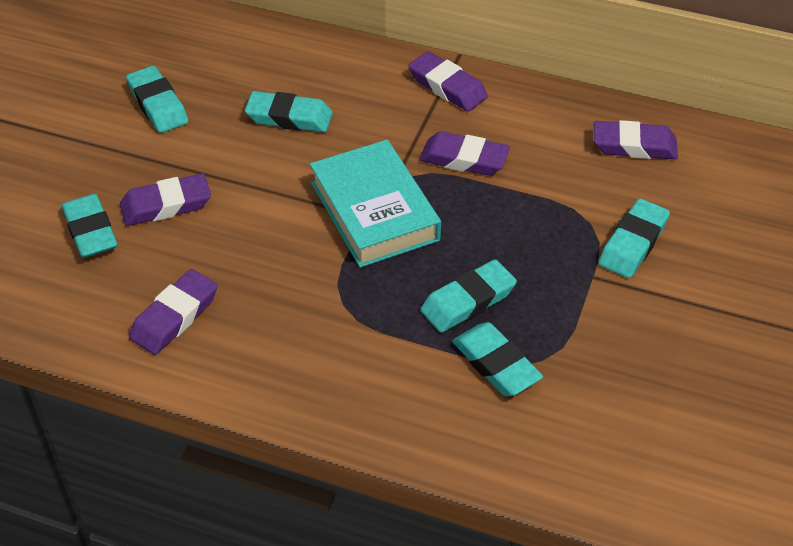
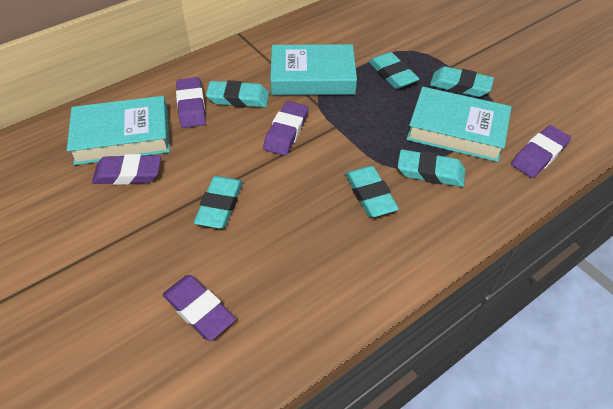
turquoise book: 1 -> 3

